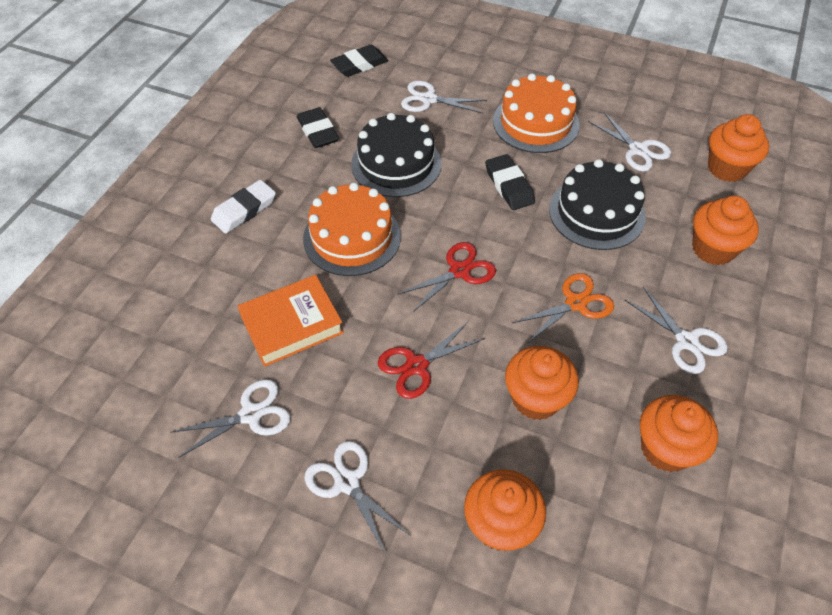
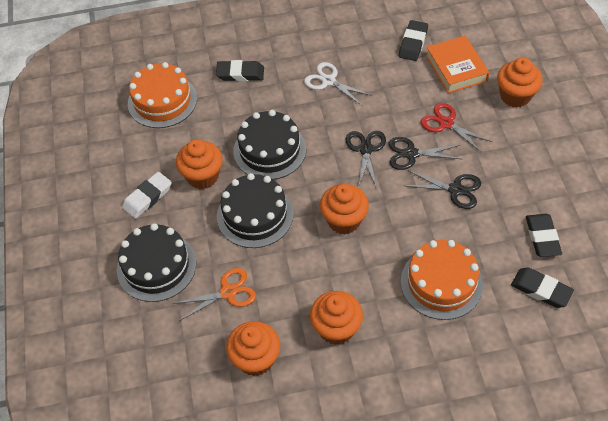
black cake: 2 -> 3
black eraser: 3 -> 4
black scissors: 0 -> 3
red scissors: 2 -> 1
white scissors: 5 -> 1

